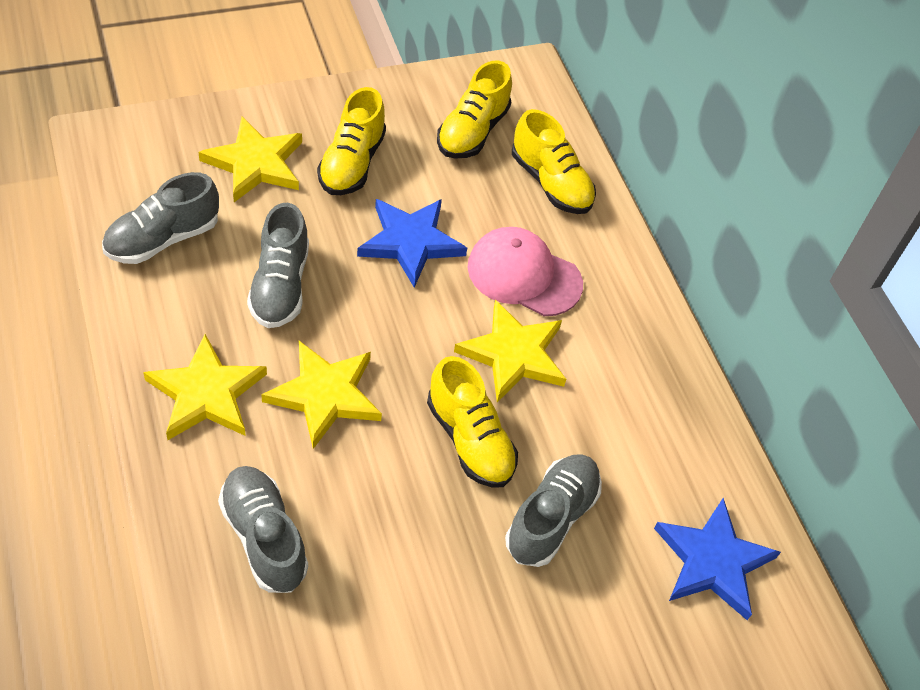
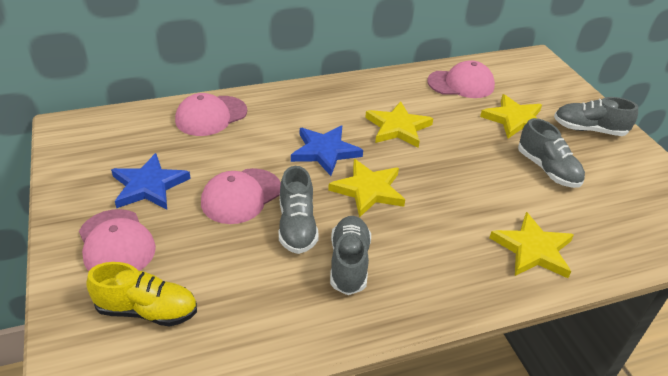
pink cap: 1 -> 4
yellow shoe: 4 -> 1

